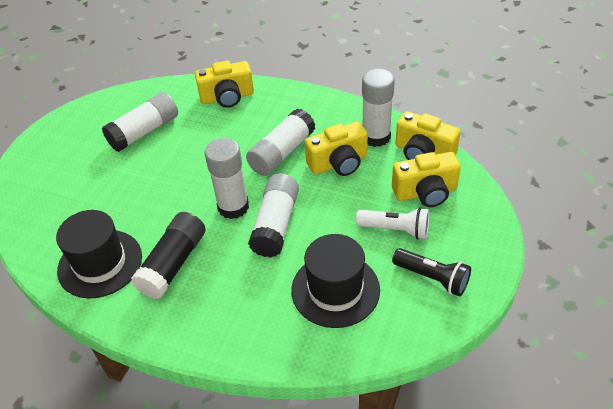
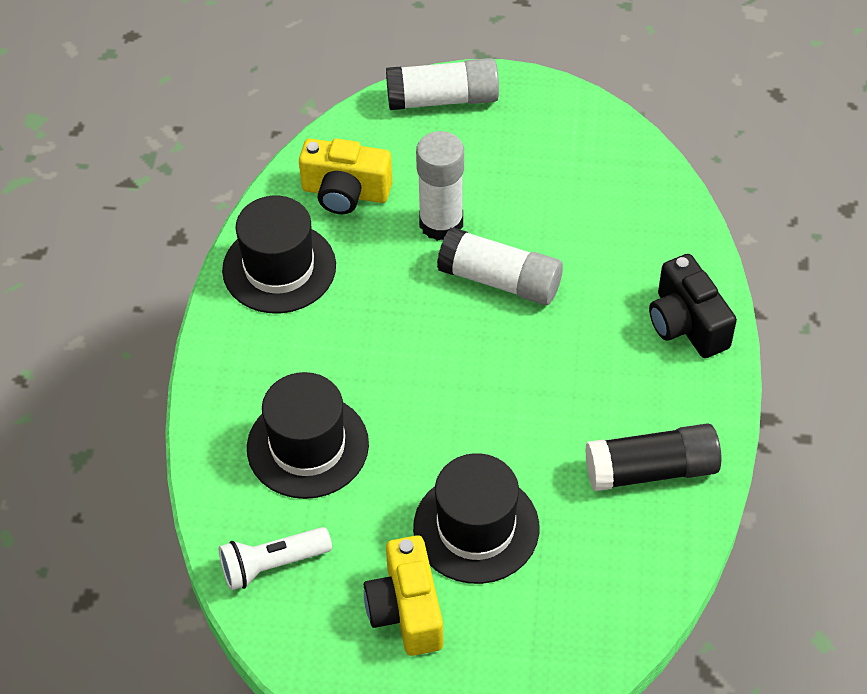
black camera: 0 -> 1
black flashlight: 1 -> 0
black hat: 2 -> 3
white glue stick: 5 -> 3
yellow camera: 4 -> 2

